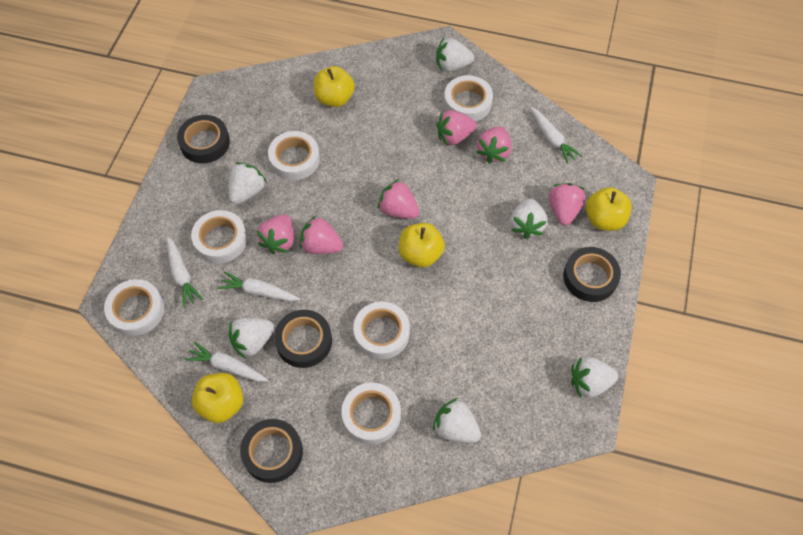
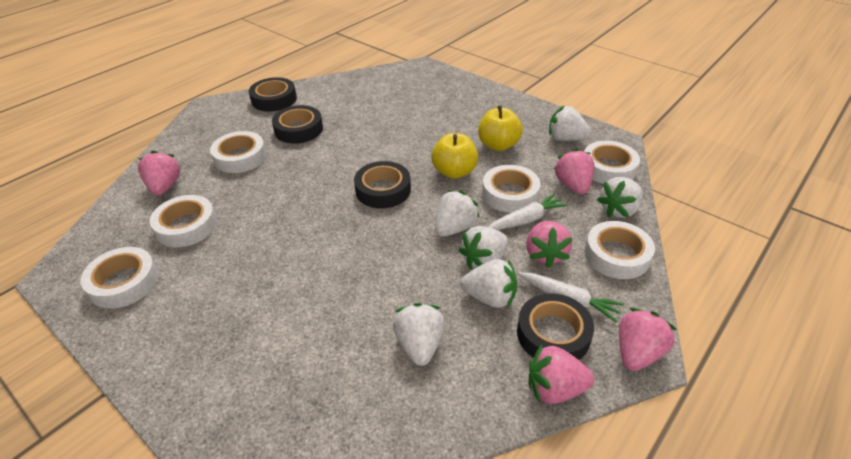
pink strawberry: 6 -> 5
white carrot: 4 -> 2
yellow apple: 4 -> 2

